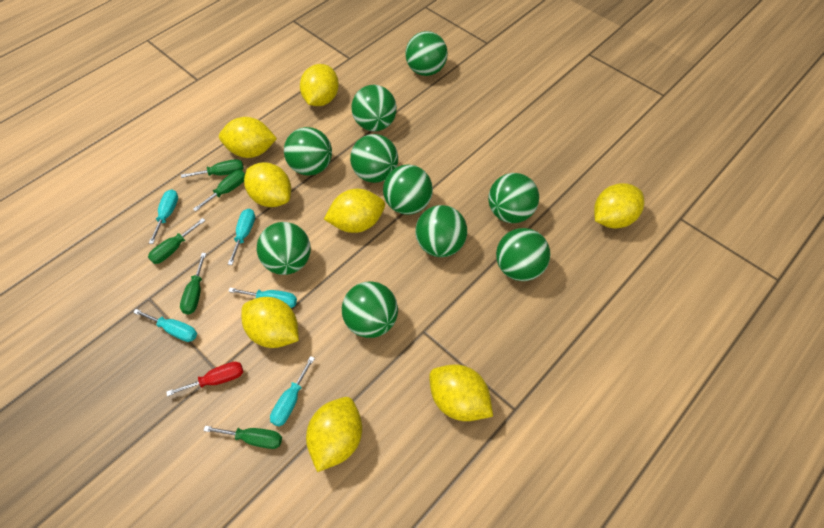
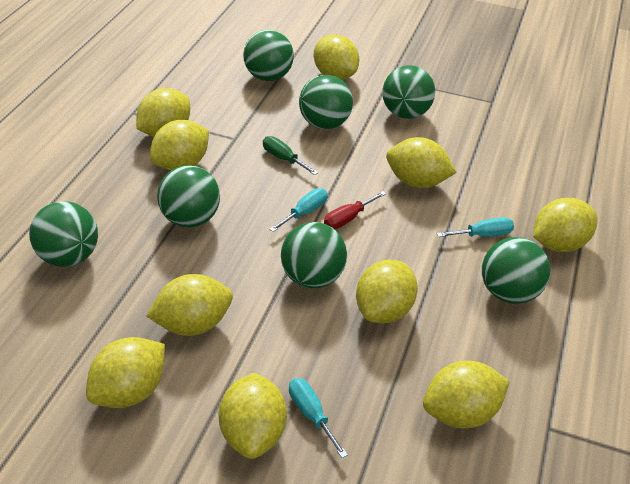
green ball: 10 -> 7
green screwdriver: 5 -> 1
turquoise screwdriver: 5 -> 3
yellow lemon: 8 -> 10

